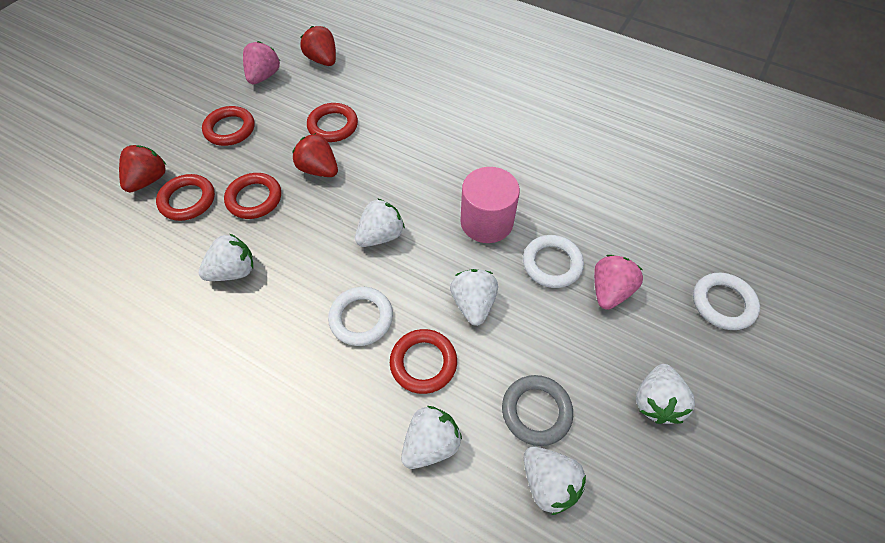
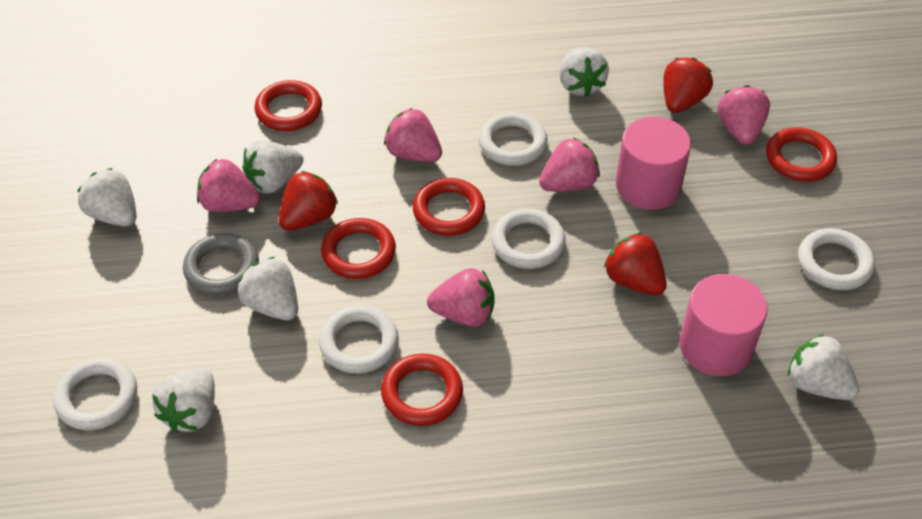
pink cylinder: 1 -> 2
pink strawberry: 2 -> 5
white ring: 3 -> 5

